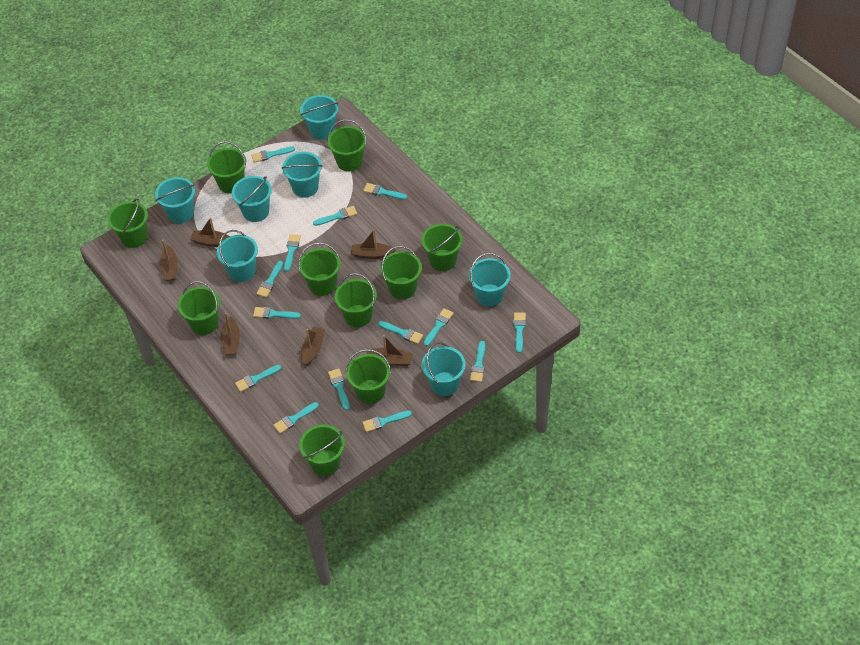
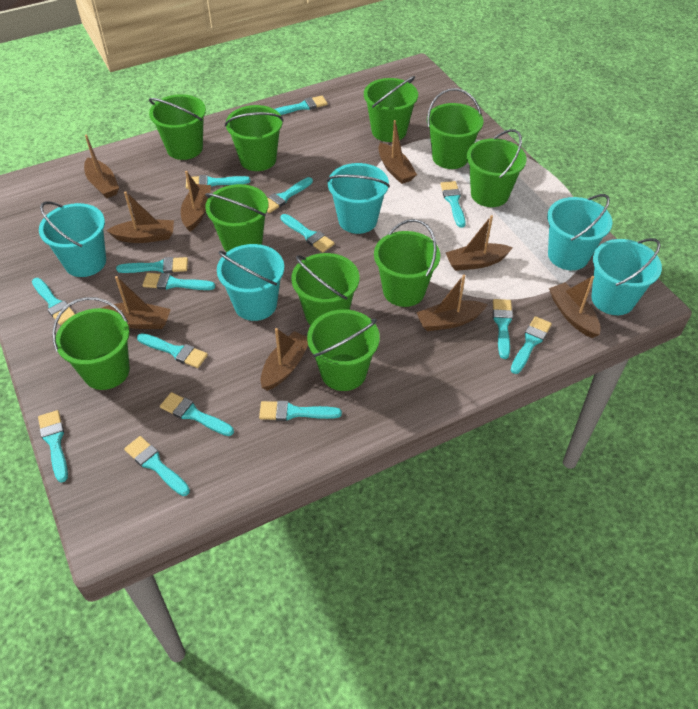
brown boat: 6 -> 9
turquoise brush: 14 -> 15
turquoise bucket: 7 -> 5

